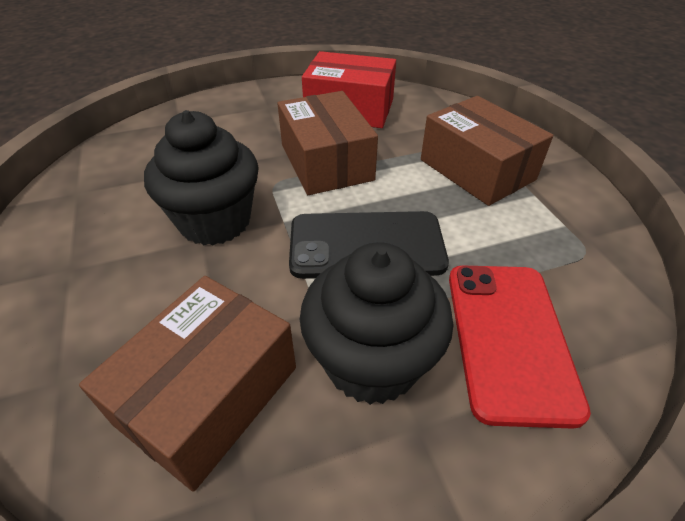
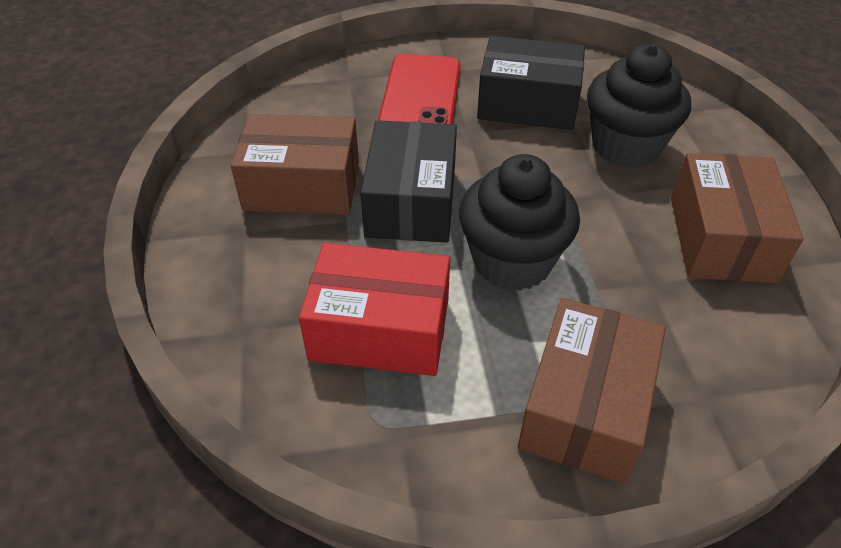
black box: 0 -> 2
black phone: 1 -> 0

